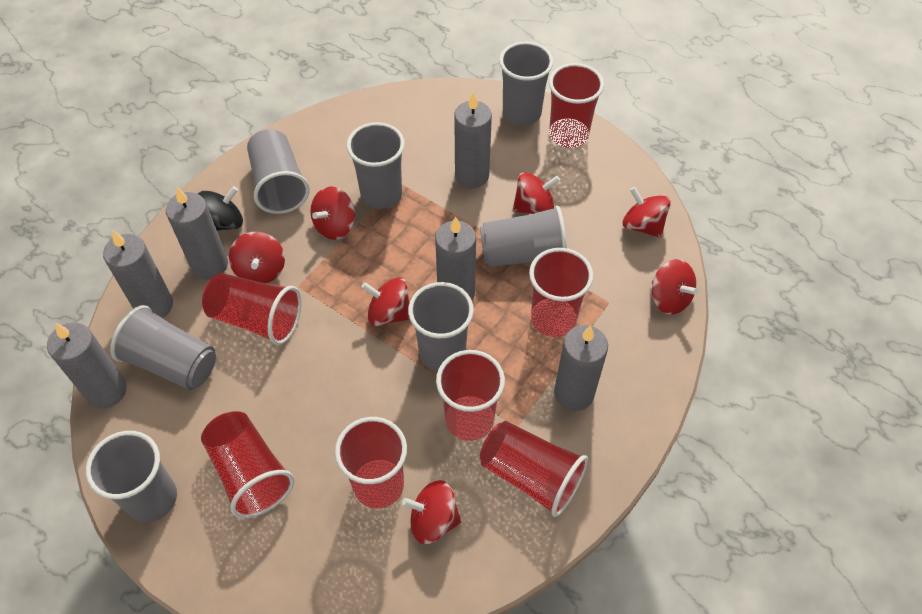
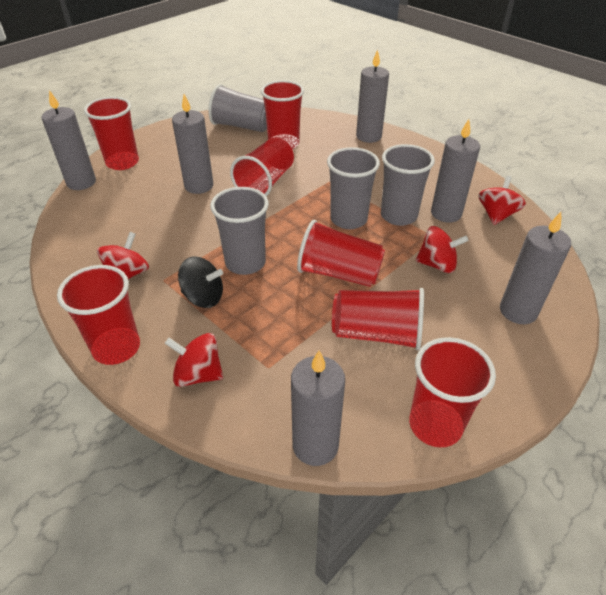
grey cup: 7 -> 4
red spinning top: 7 -> 4

